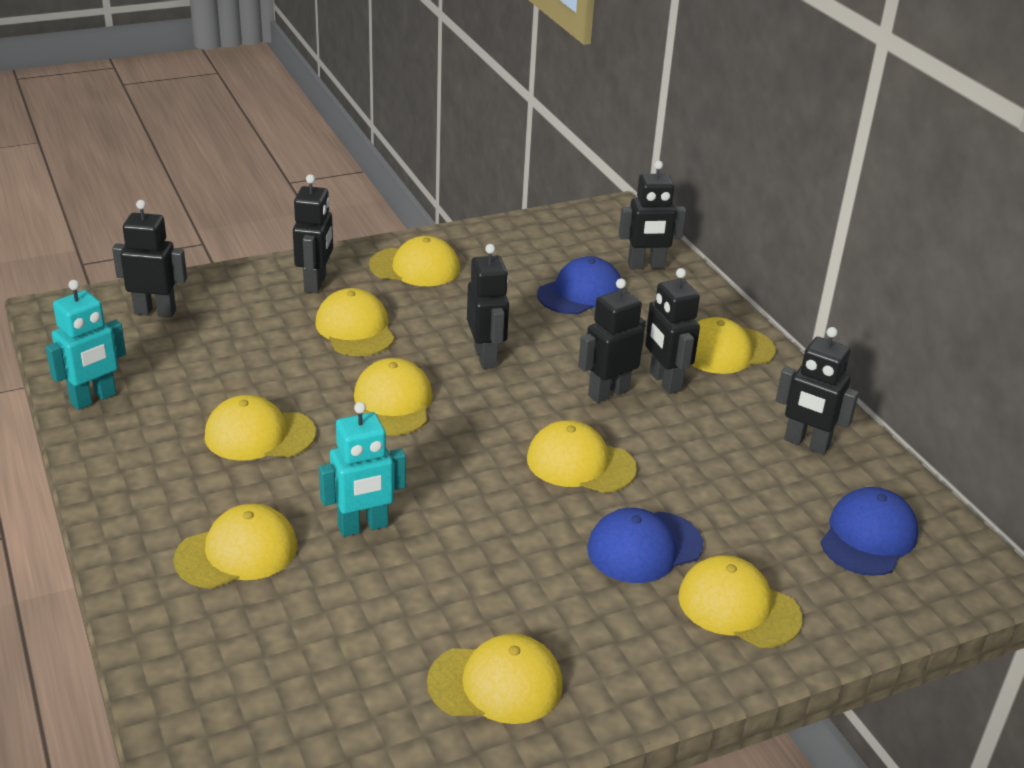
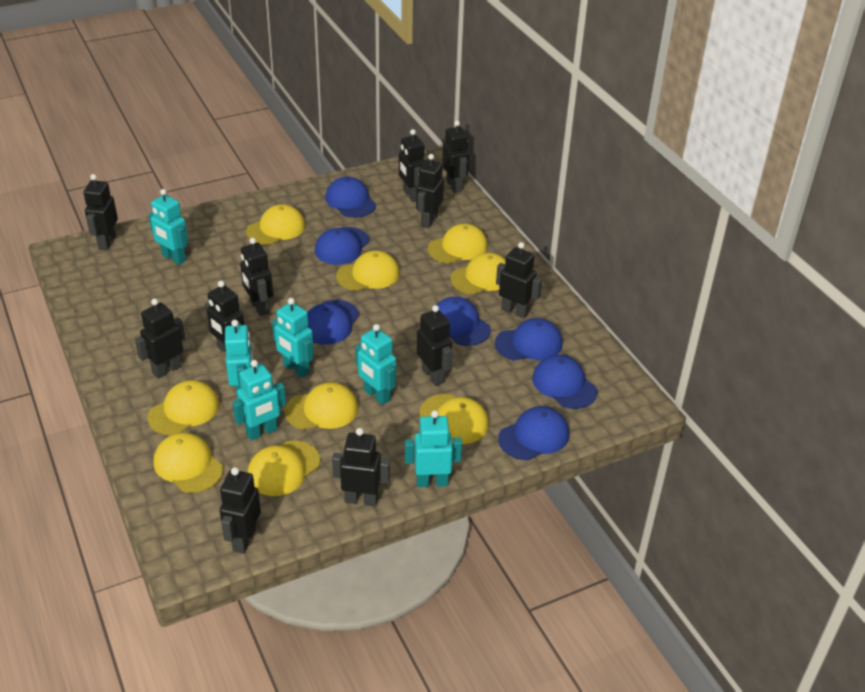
black robot: 7 -> 11
blue cap: 3 -> 7
turquoise robot: 2 -> 6

